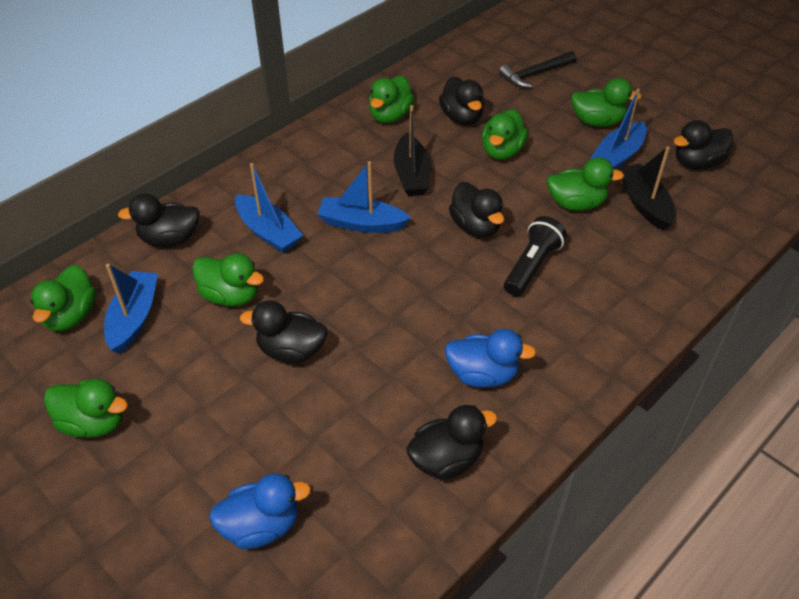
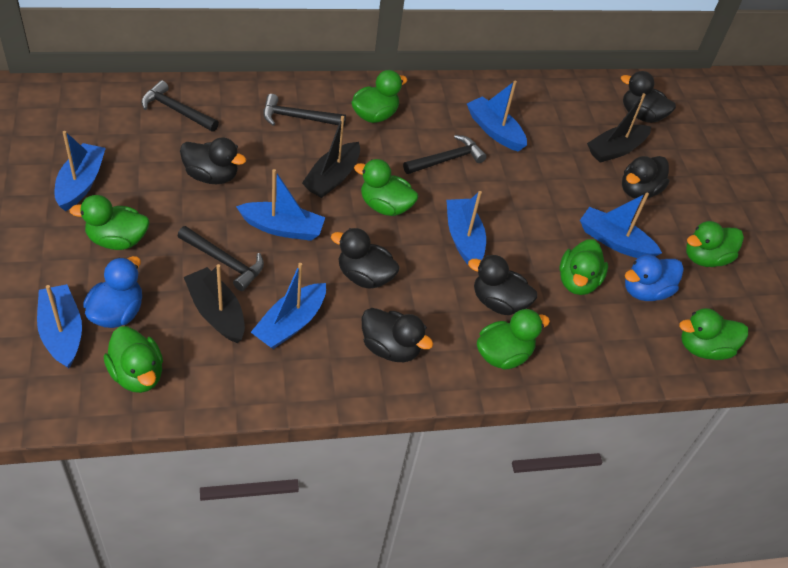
black boat: 2 -> 3
black flashlight: 1 -> 0
black hammer: 1 -> 4
blue boat: 4 -> 7
green duck: 7 -> 8

